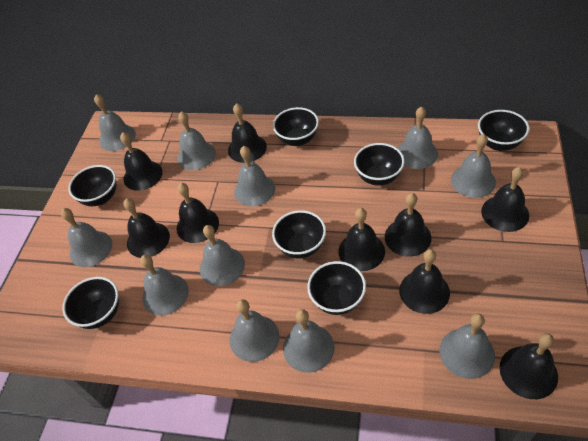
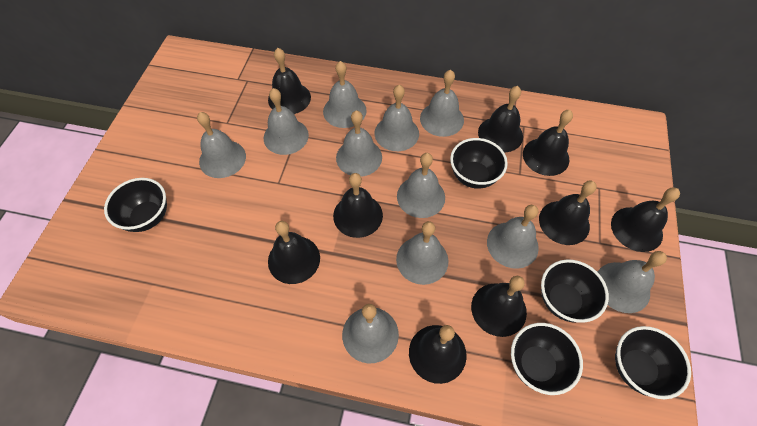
black bowl: 7 -> 5

